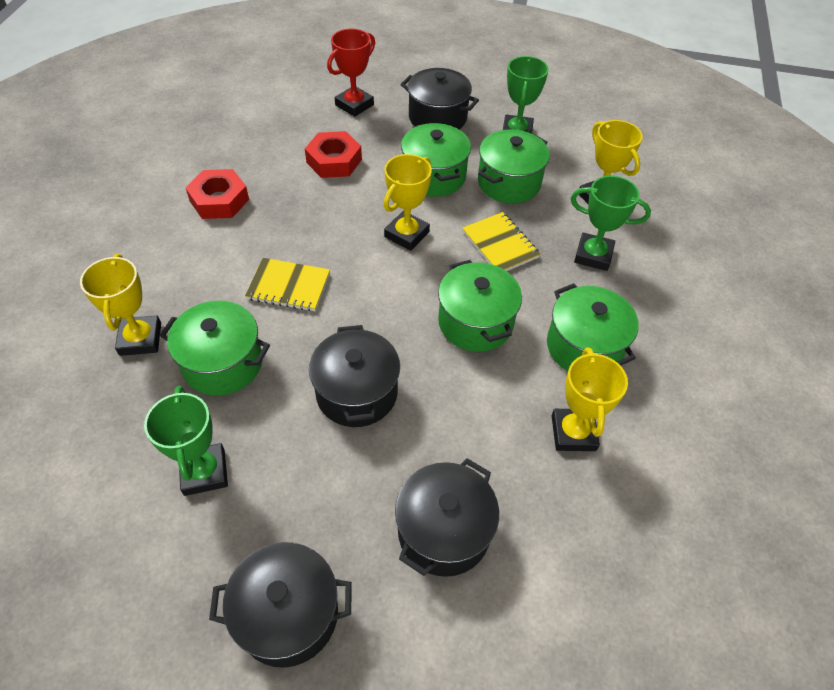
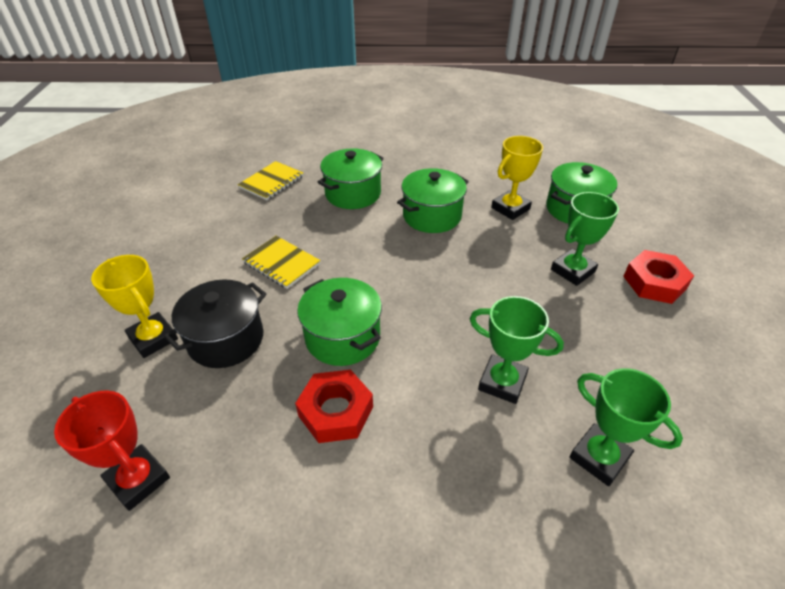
black pot: 4 -> 1
green pot: 5 -> 4
yellow trophy: 4 -> 2

